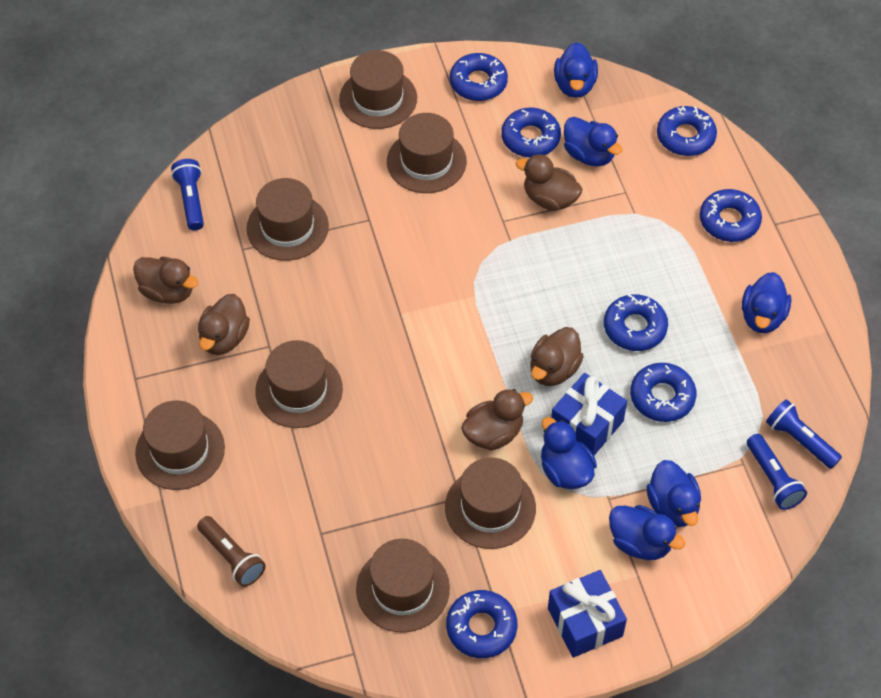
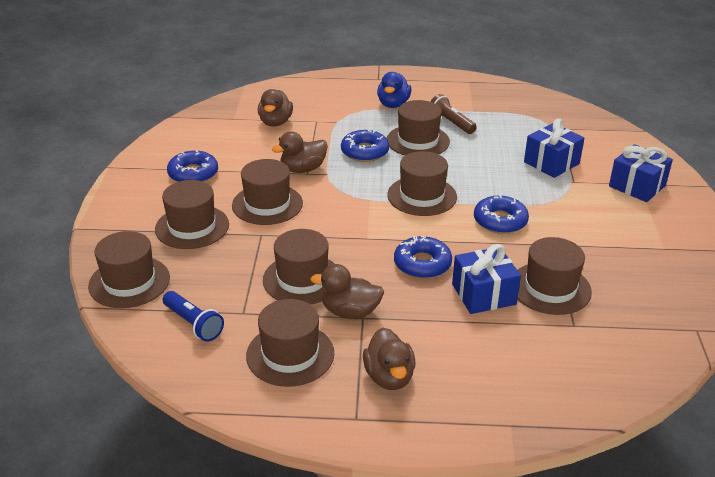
blue donut: 7 -> 4
blue duck: 6 -> 1
blue flashlight: 3 -> 1
blue gift: 2 -> 3
brown duck: 5 -> 4
brown hat: 7 -> 8

